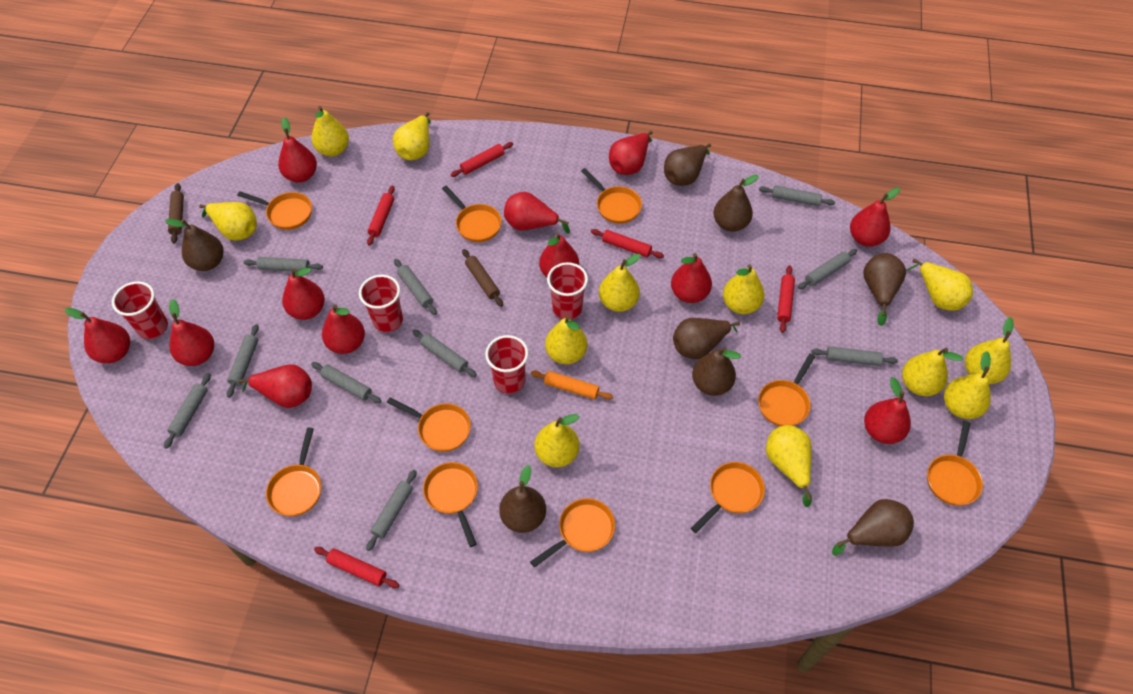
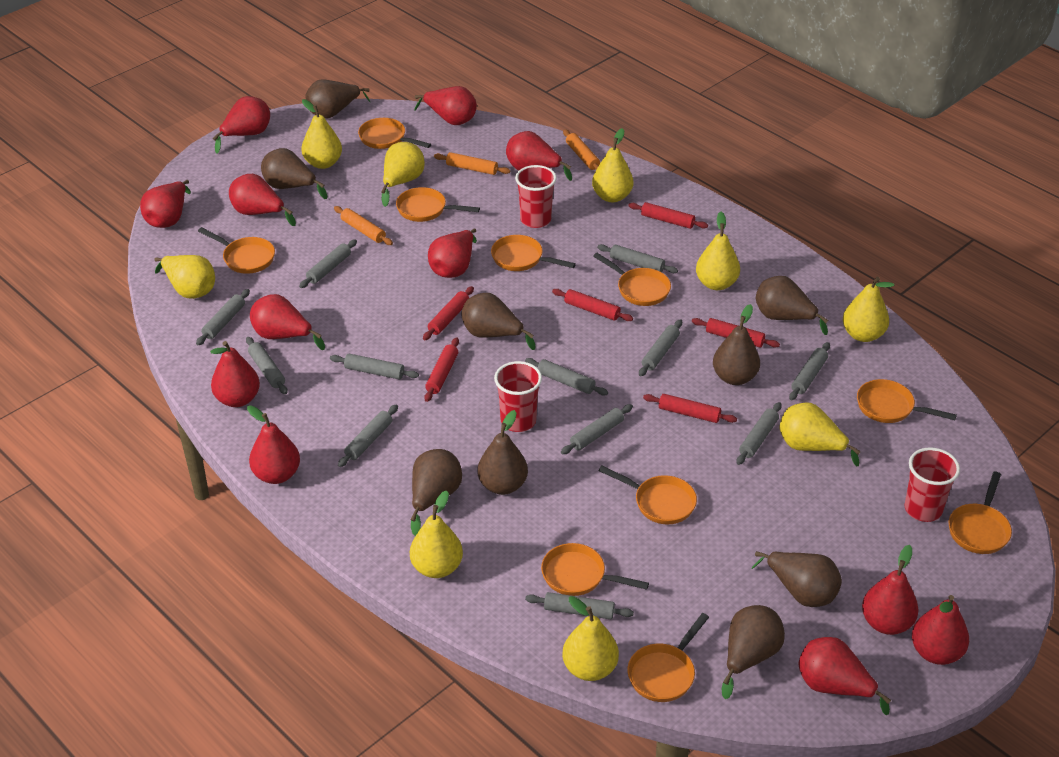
brown pear: 8 -> 9
brown rolling pin: 2 -> 0
grey rolling pin: 10 -> 12
orange rolling pin: 1 -> 3
red cup: 4 -> 3
red rolling pin: 5 -> 6
yellow pear: 12 -> 9

